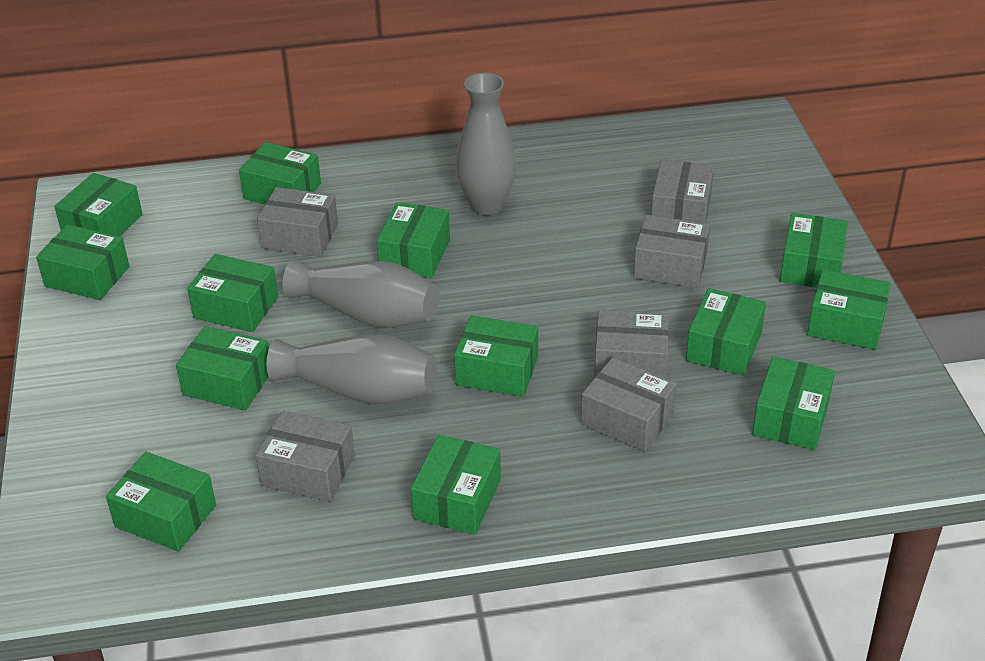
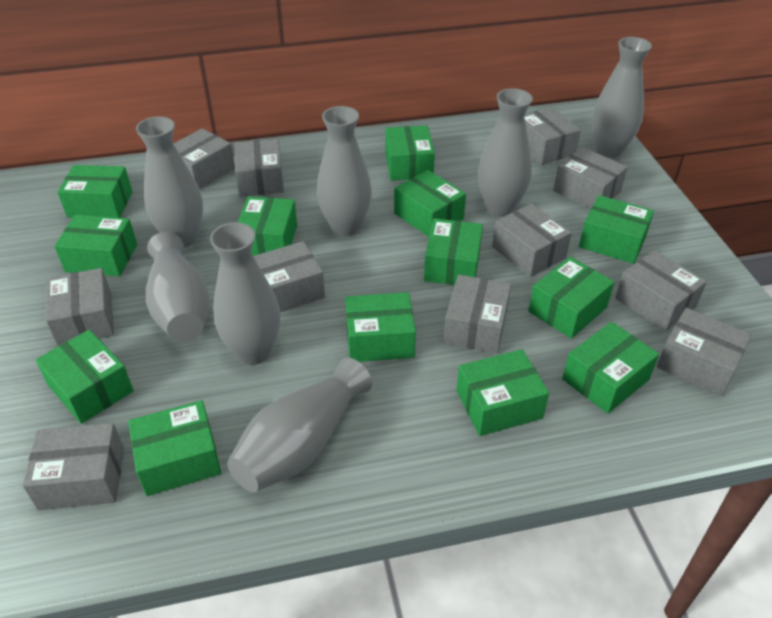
grey box: 6 -> 11
grey vase: 3 -> 7

